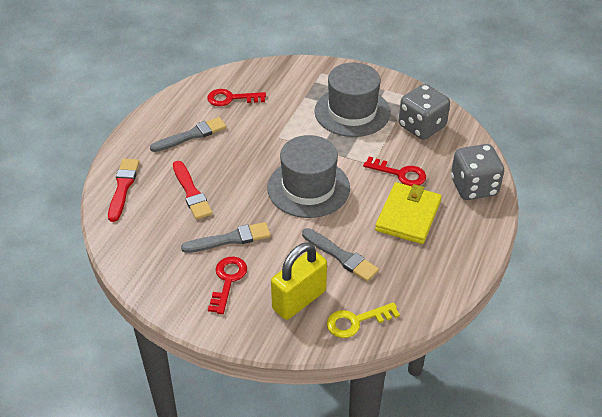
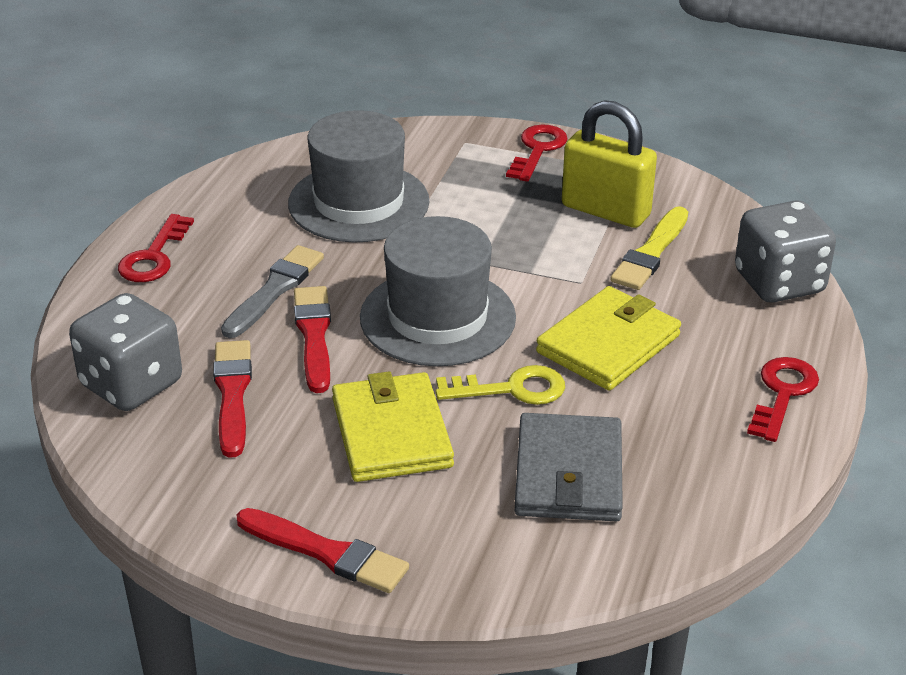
grey brush: 3 -> 1
grey wallet: 0 -> 1
red brush: 2 -> 3
yellow brush: 0 -> 1
yellow wallet: 1 -> 2

